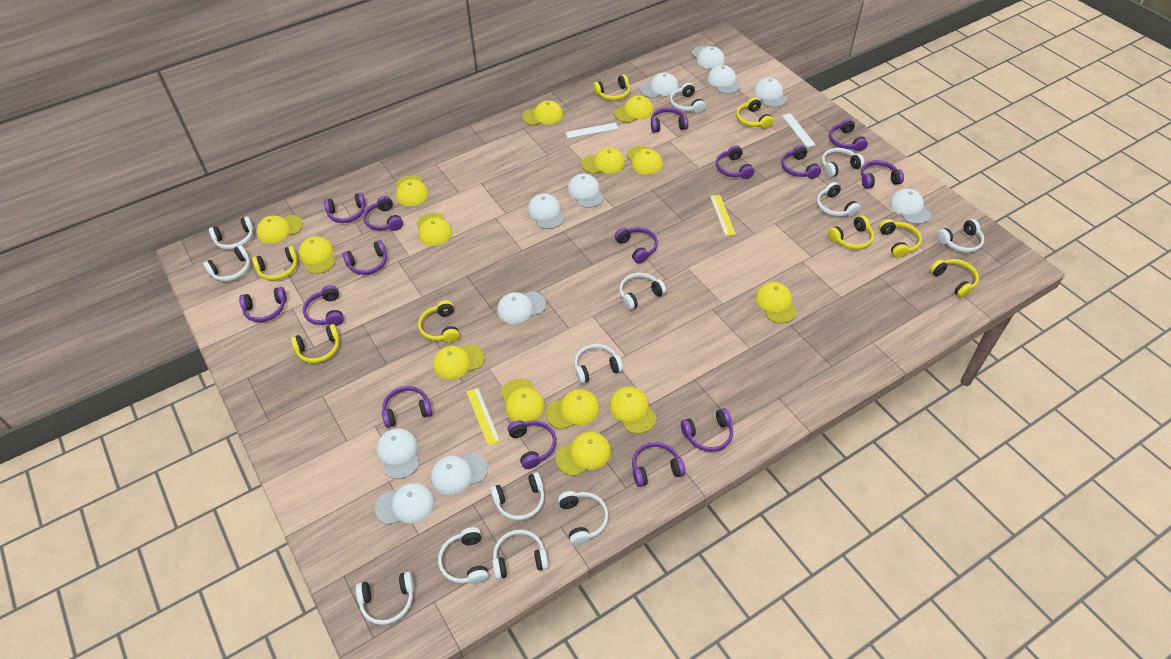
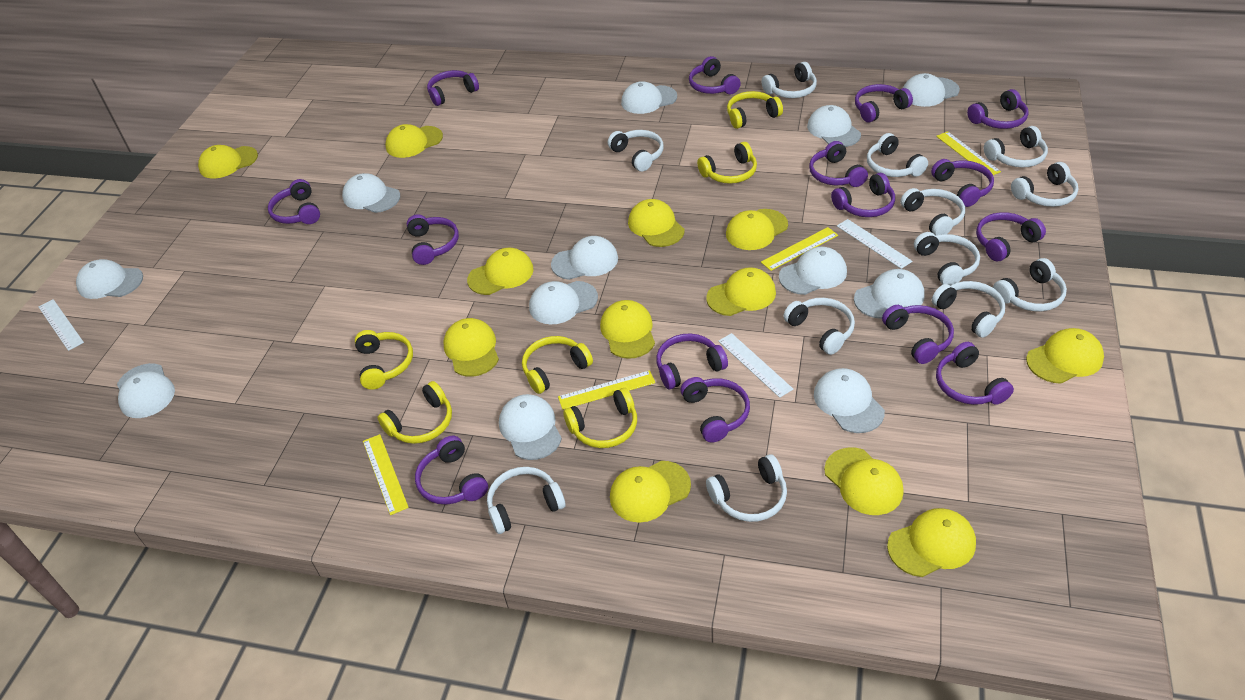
white cap: 11 -> 12
white headphones: 13 -> 12
white ruler: 2 -> 3
yellow cap: 14 -> 12
yellow headphones: 8 -> 6
yellow ruler: 2 -> 4

